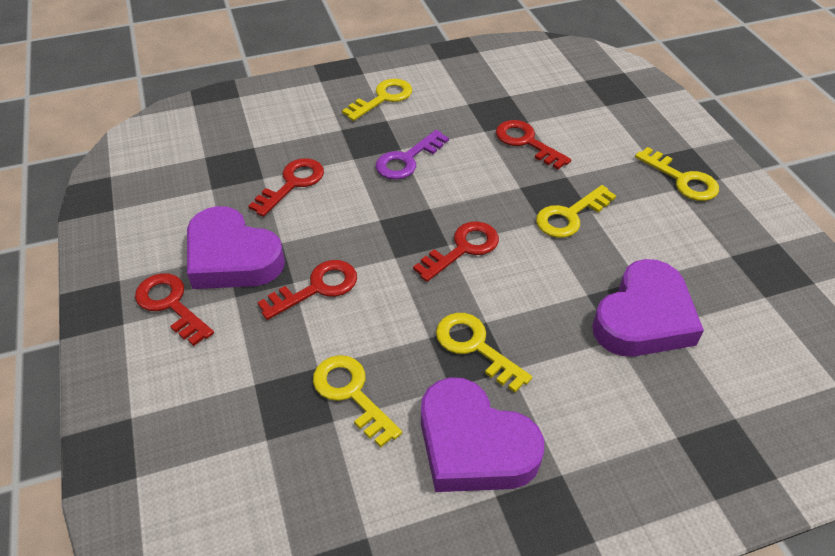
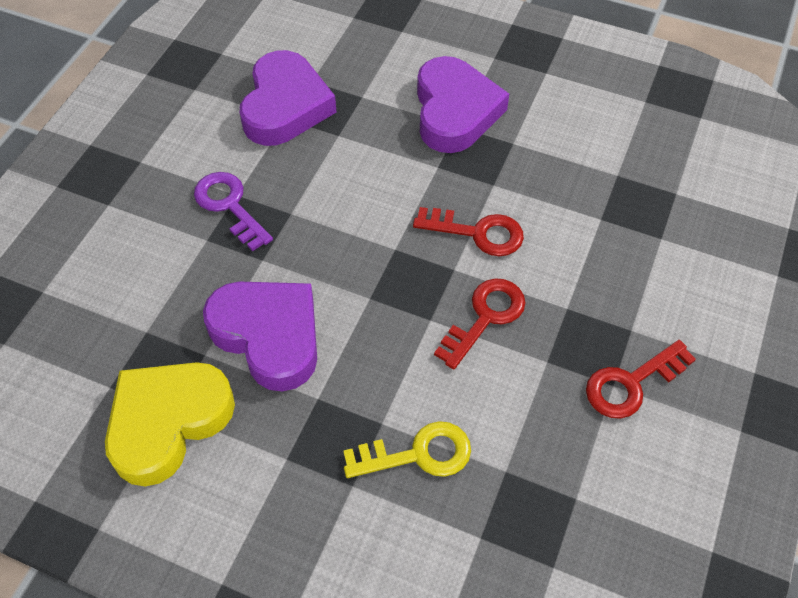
red key: 5 -> 3
yellow heart: 0 -> 1
yellow key: 5 -> 1

